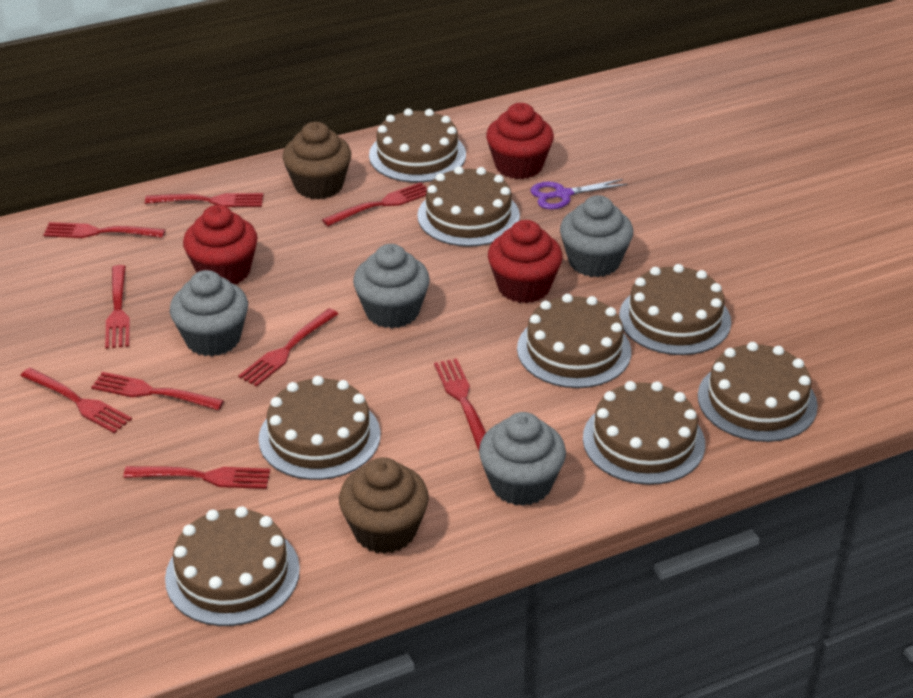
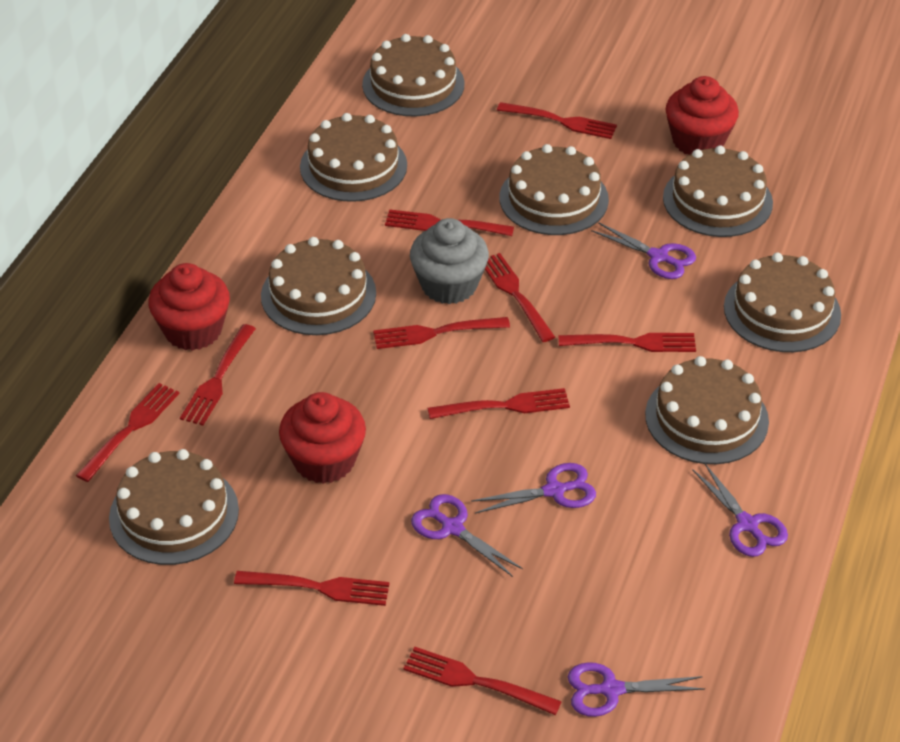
brown cupcake: 2 -> 0
grey cupcake: 4 -> 1
purple scissors: 1 -> 5
red fork: 9 -> 10

